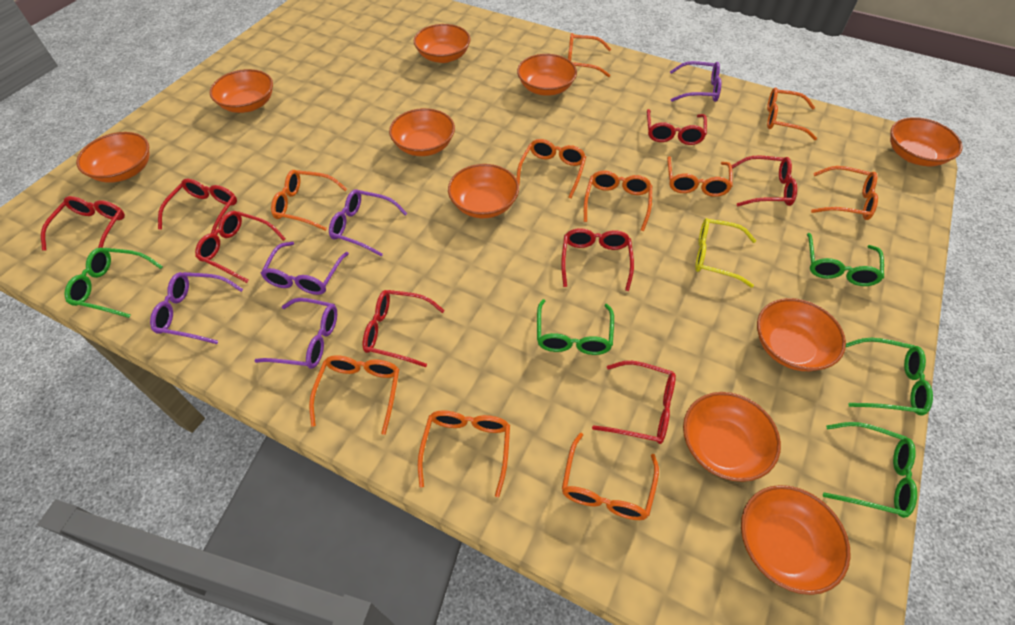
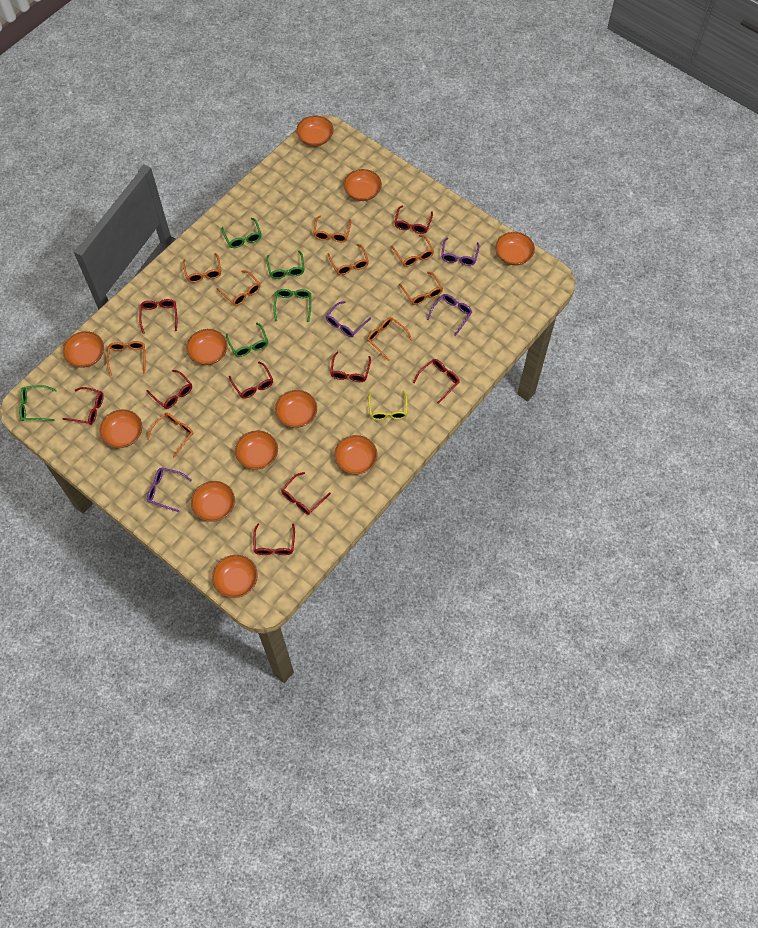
orange bowl: 10 -> 11
orange glasses: 10 -> 9
purple glasses: 5 -> 4
red glasses: 8 -> 9

